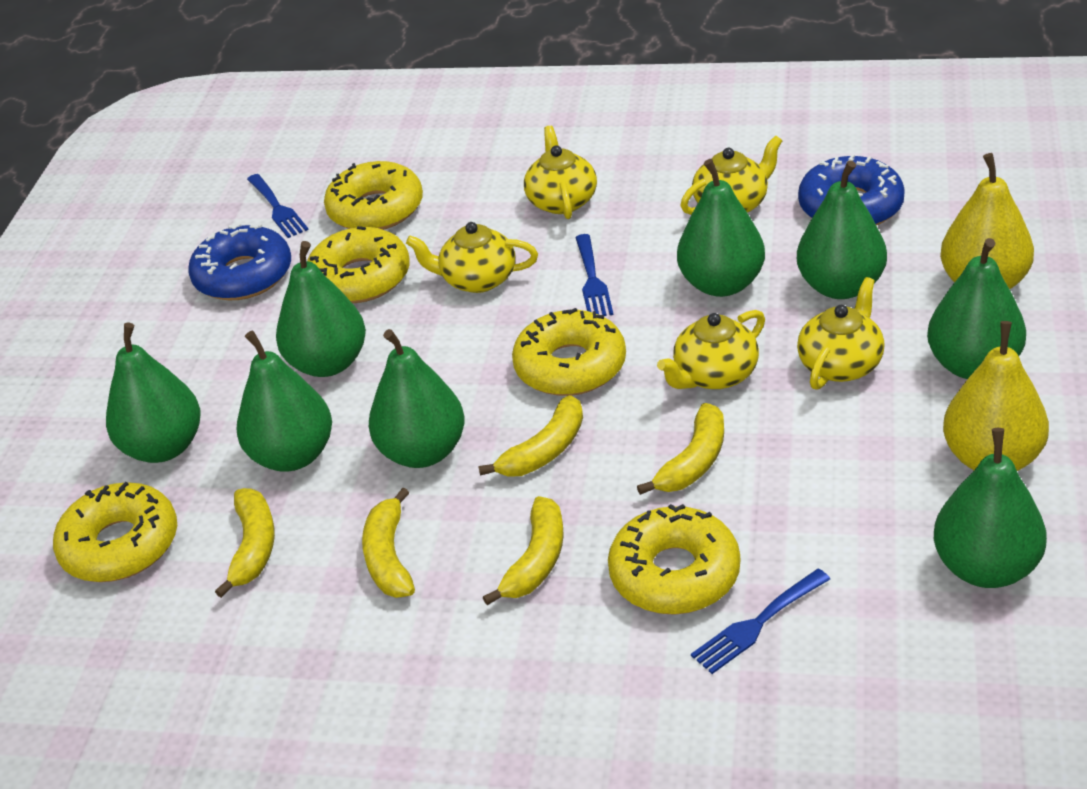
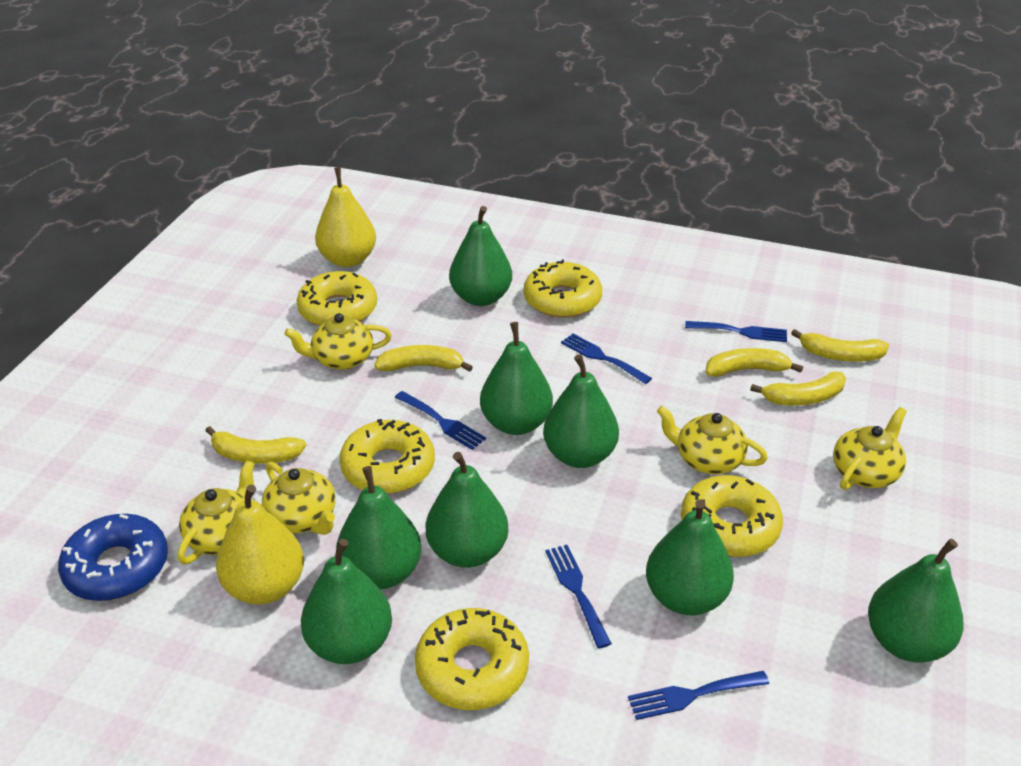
blue donut: 2 -> 1
blue fork: 3 -> 5

